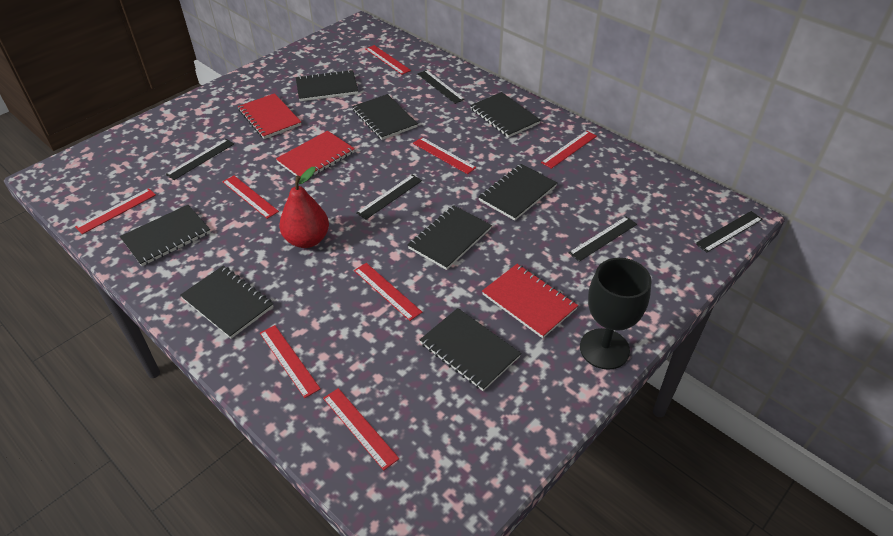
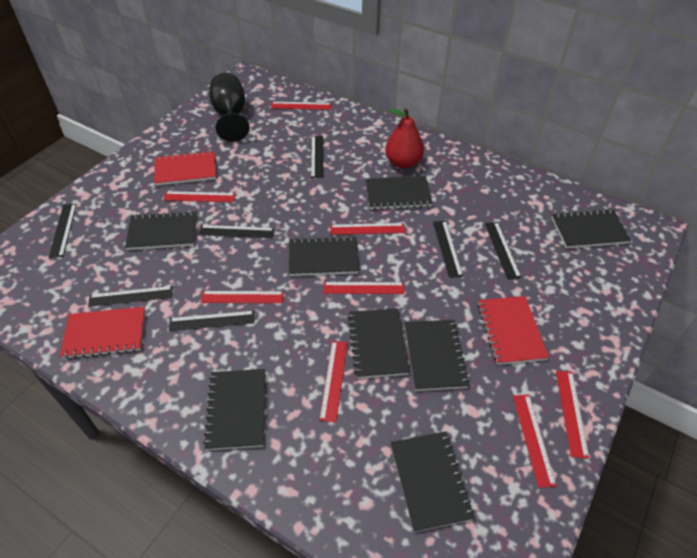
black ruler: 5 -> 7

